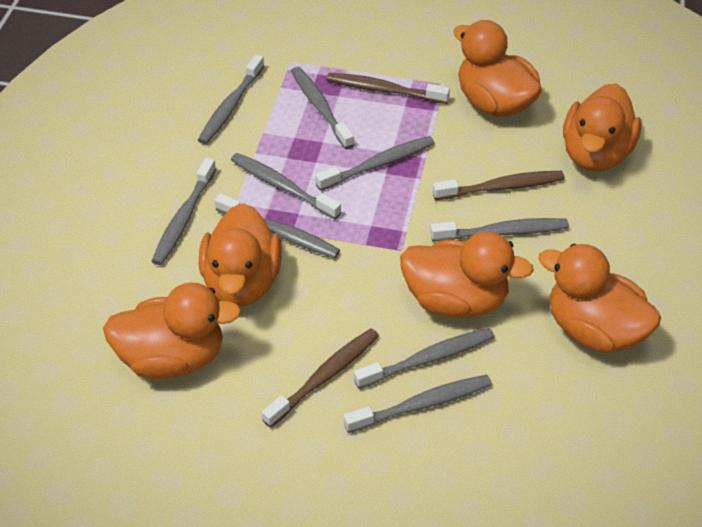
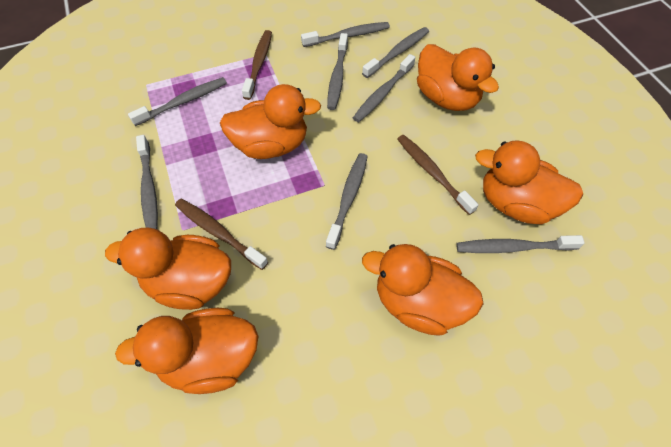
grey toothbrush: 9 -> 8

